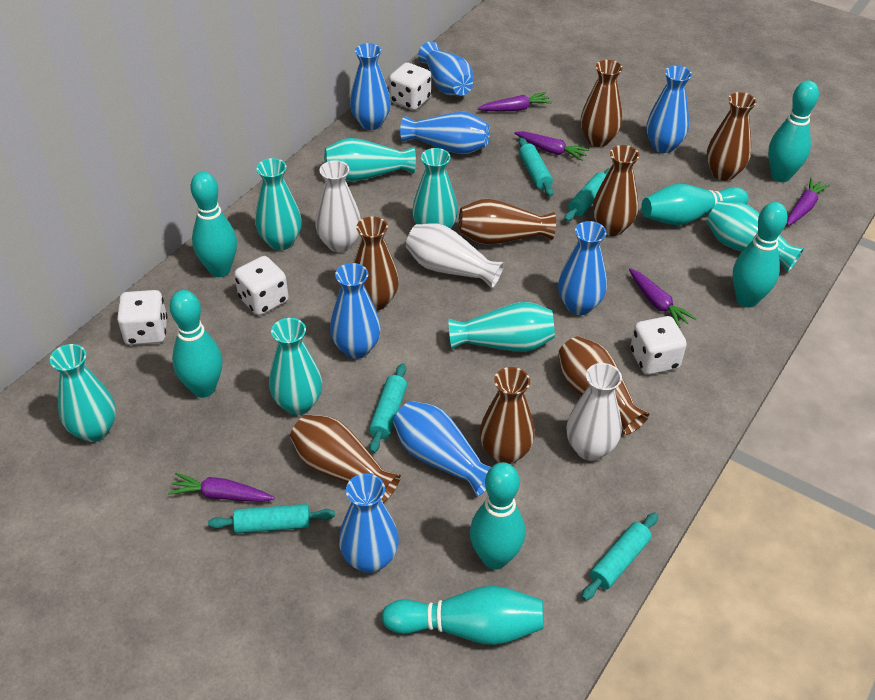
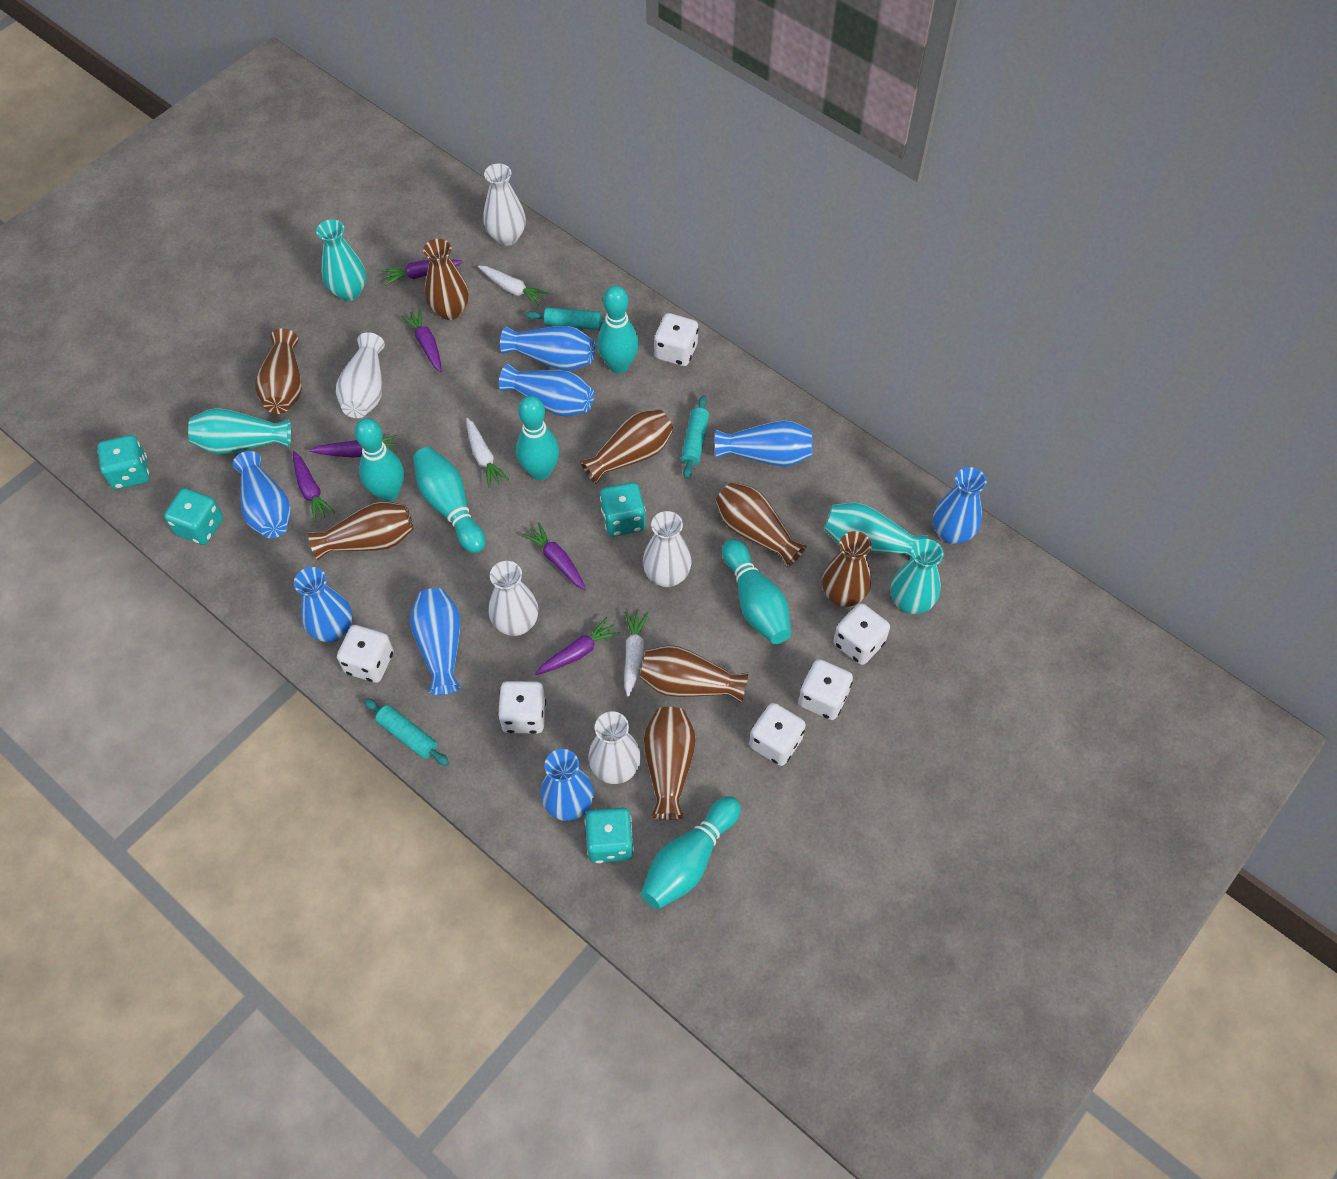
purple carrot: 5 -> 6
turquoise bowling pin: 7 -> 6
turquoise dice: 0 -> 4
turquoise rolling pin: 5 -> 3
turquoise vase: 7 -> 4
white carrot: 0 -> 3
white dice: 4 -> 6
white vase: 3 -> 5

